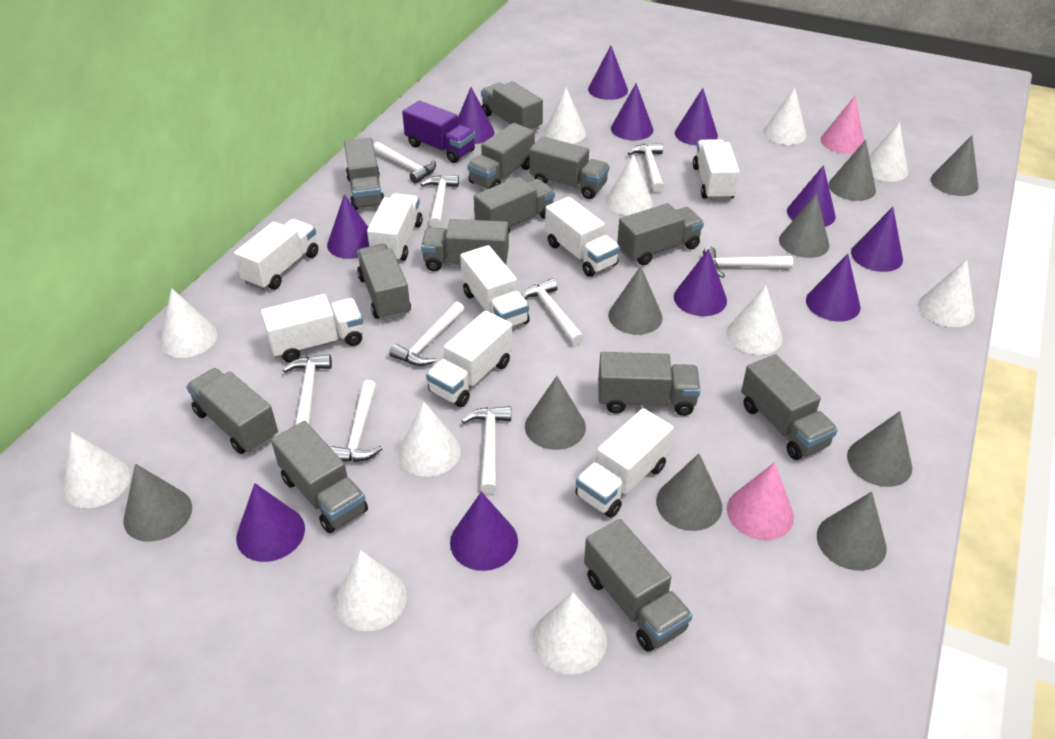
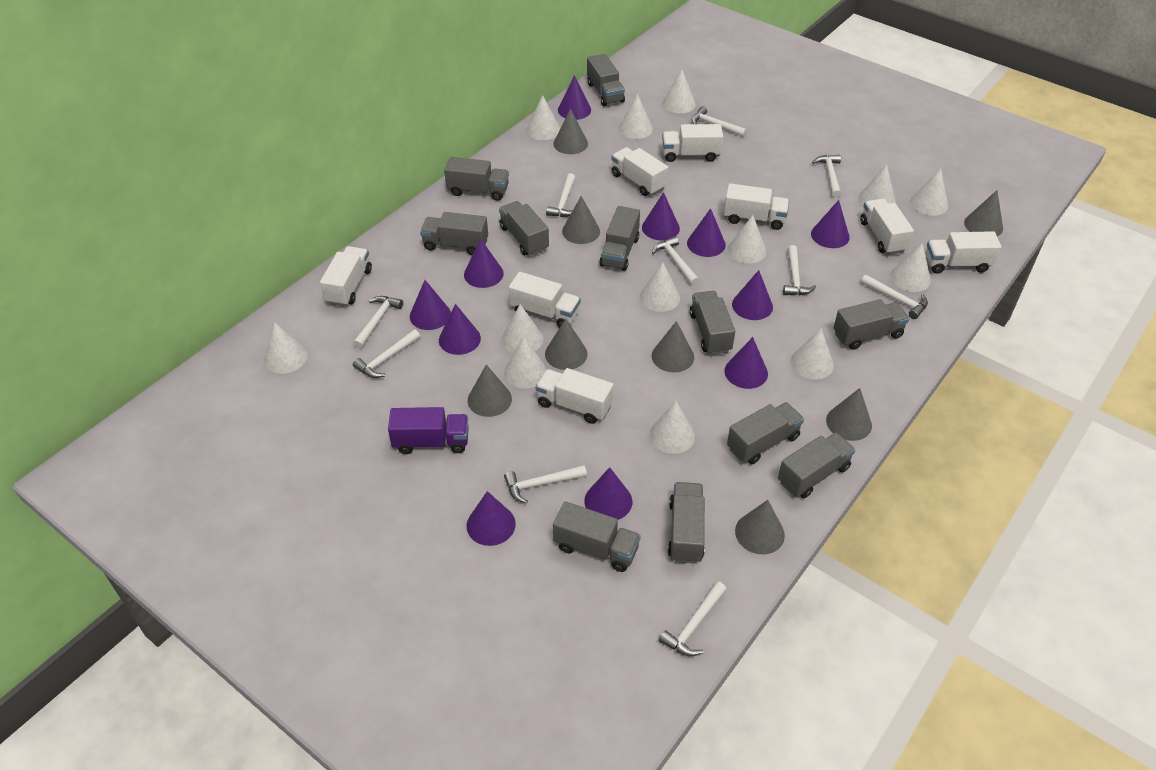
grey cone: 9 -> 8
grey truck: 13 -> 11
pink cone: 2 -> 0
white cone: 11 -> 13
white hammer: 9 -> 10

